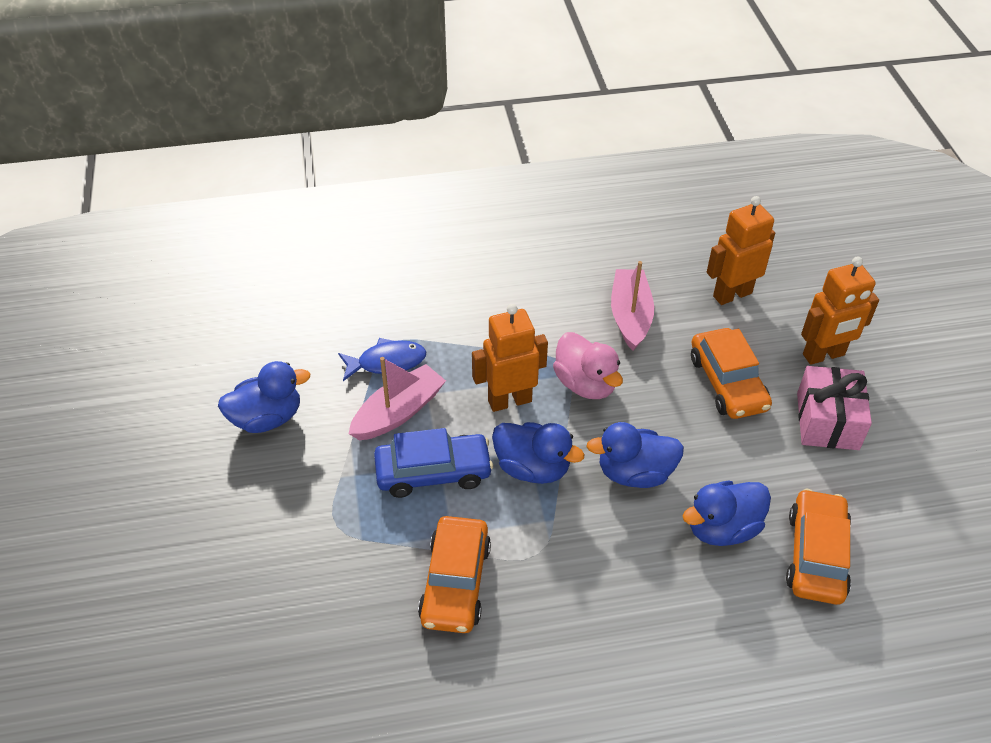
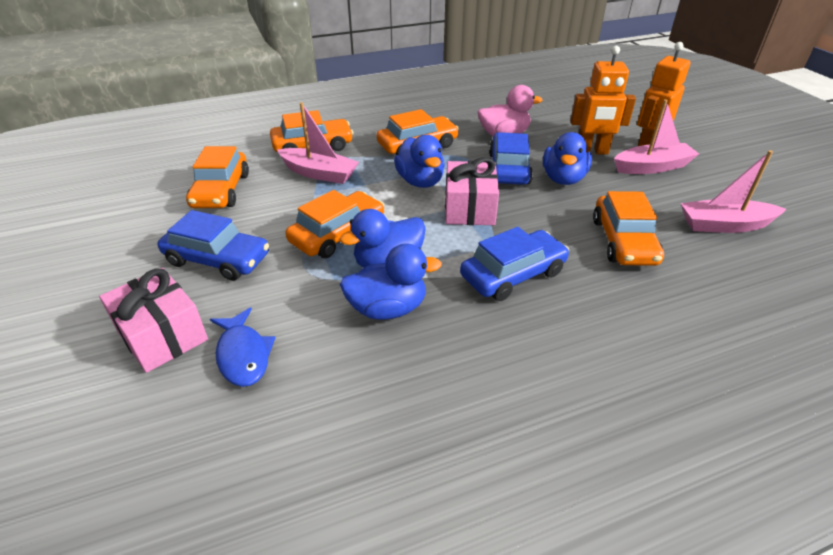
blue car: 1 -> 3
orange car: 3 -> 5
orange robot: 3 -> 2
pink boat: 2 -> 3
pink gift: 1 -> 2

